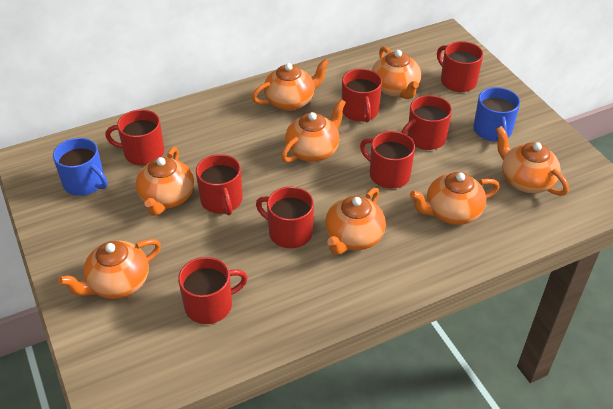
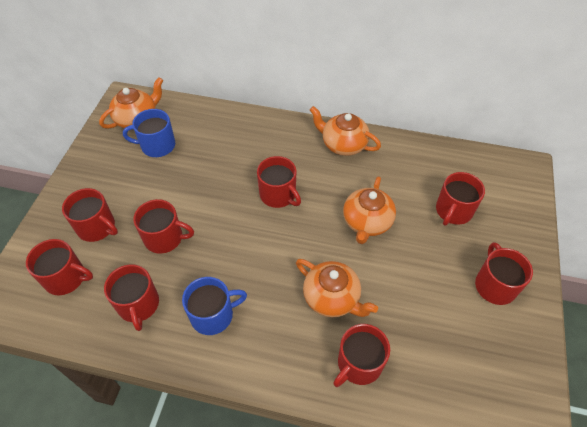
orange teapot: 8 -> 4

